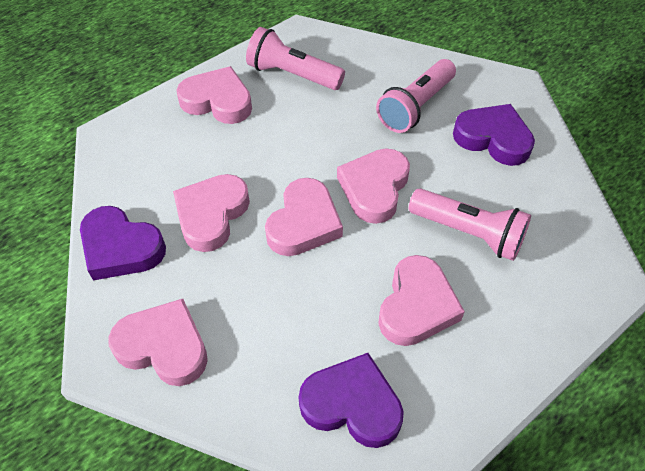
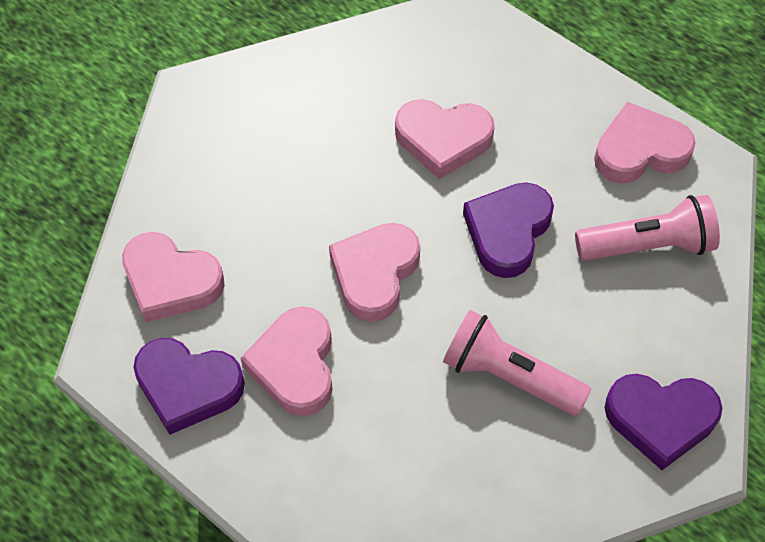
pink flashlight: 3 -> 2
pink heart: 6 -> 5

